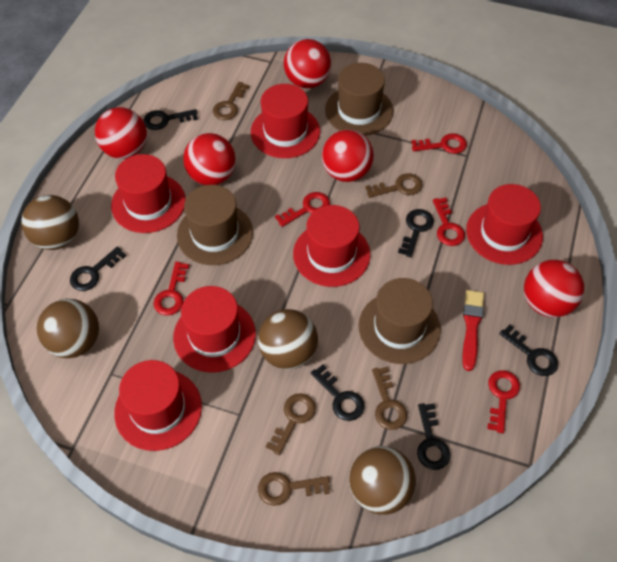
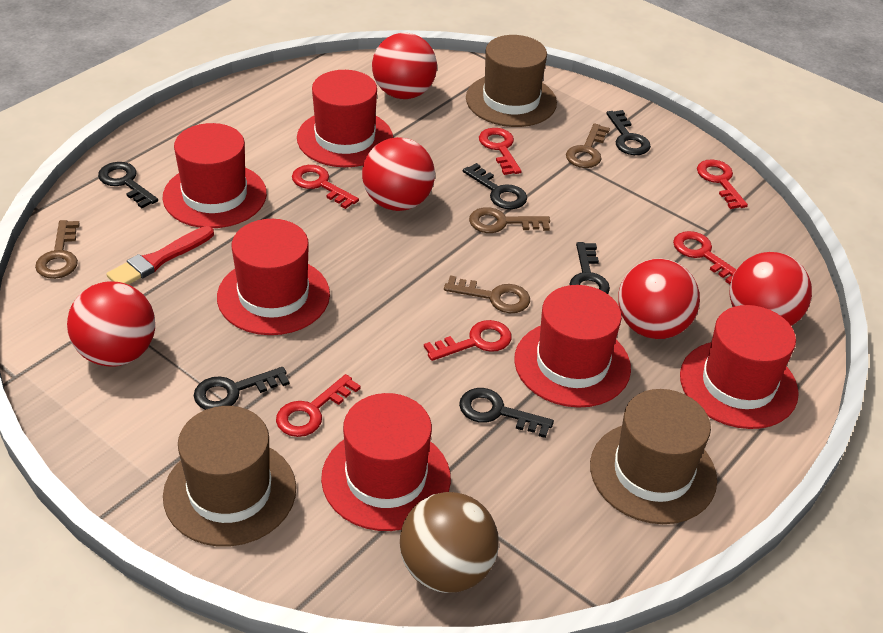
brown ball: 4 -> 1
brown key: 5 -> 4
red key: 5 -> 6

